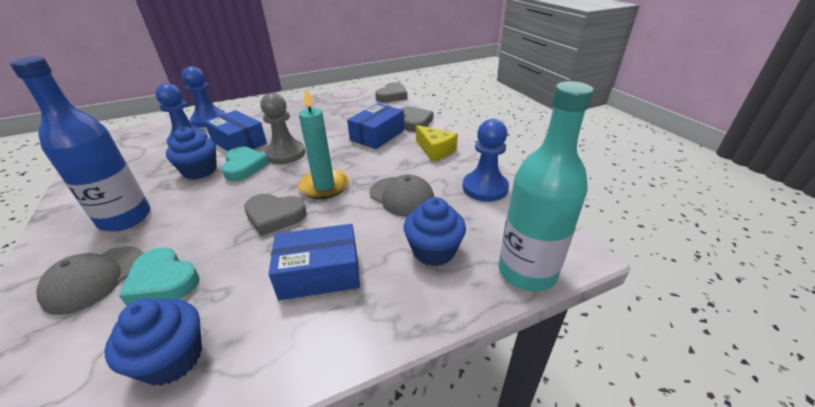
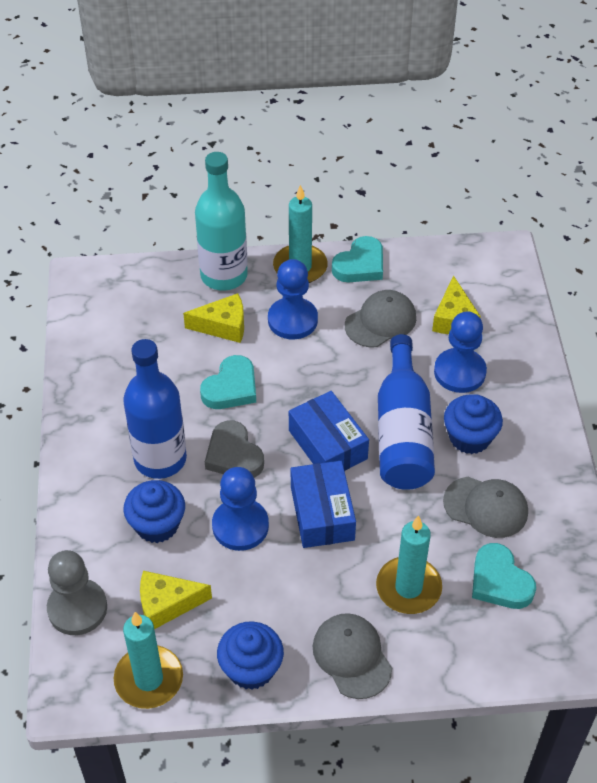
blue bottle: 1 -> 2
blue box: 3 -> 2
grey cap: 2 -> 3
grey heart: 3 -> 1
turquoise candle: 1 -> 3
turquoise heart: 2 -> 3
yellow cheese: 1 -> 3

